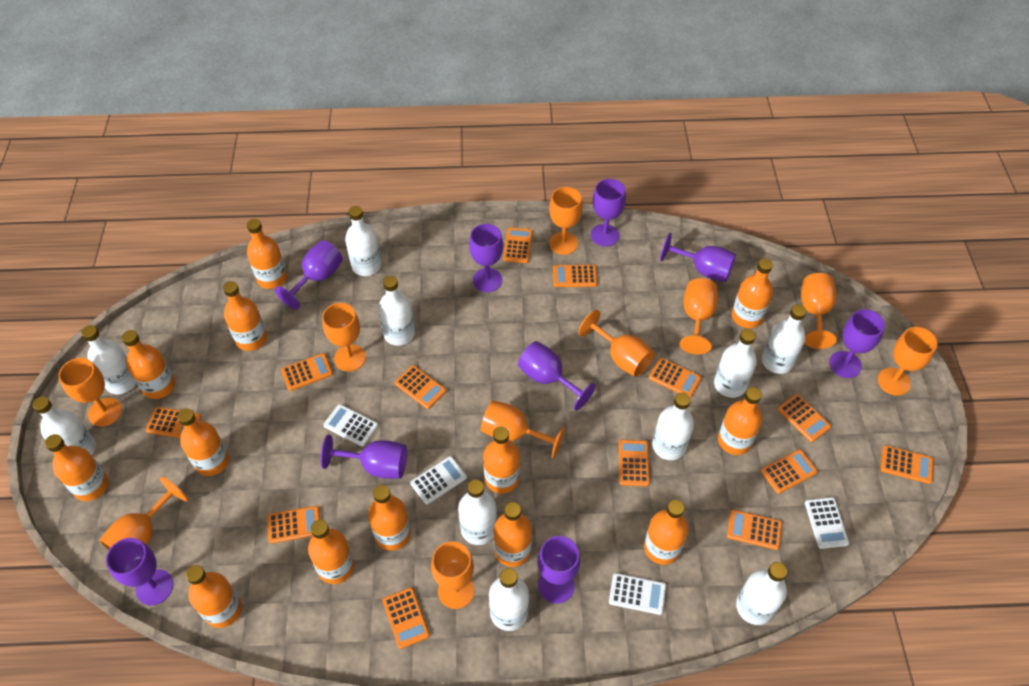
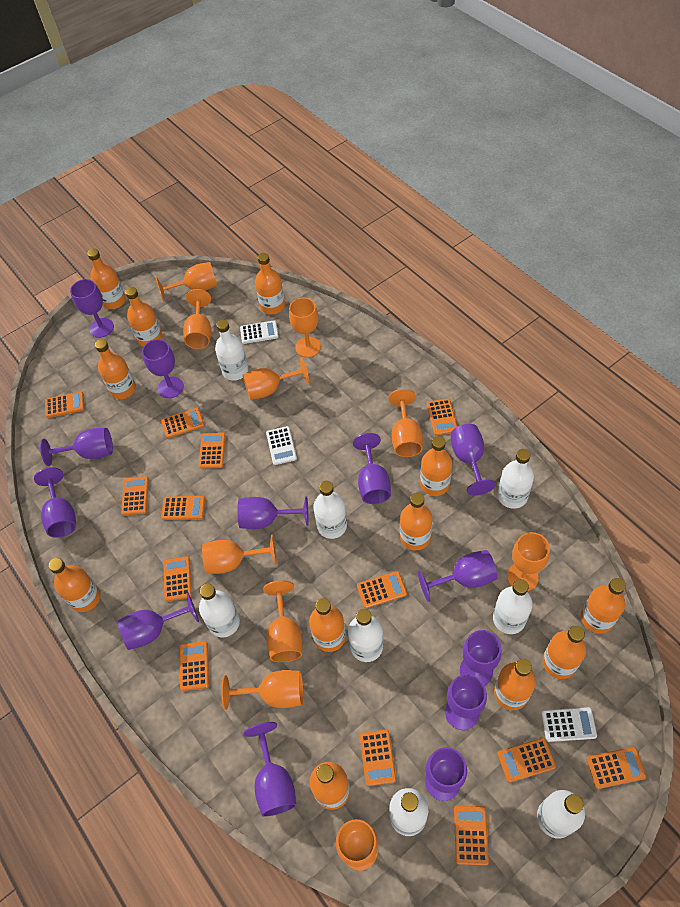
orange bottle: 13 -> 12
purple goblet: 9 -> 13
white bottle: 10 -> 8
white calculator: 4 -> 3

